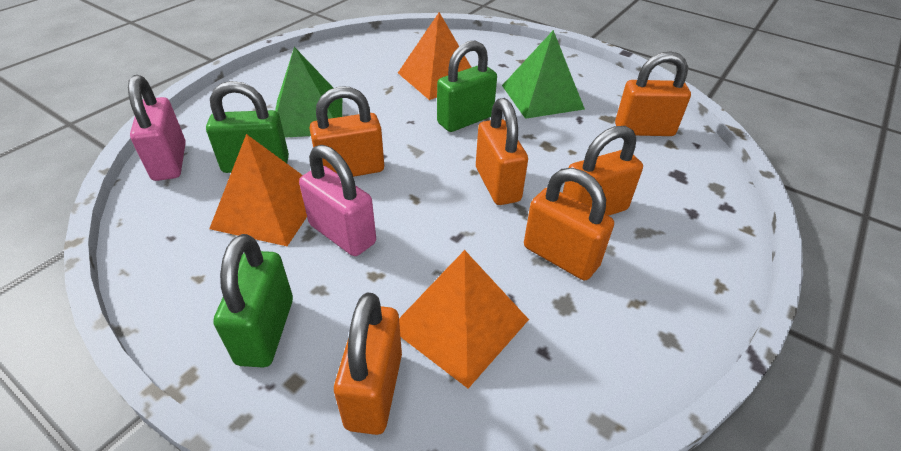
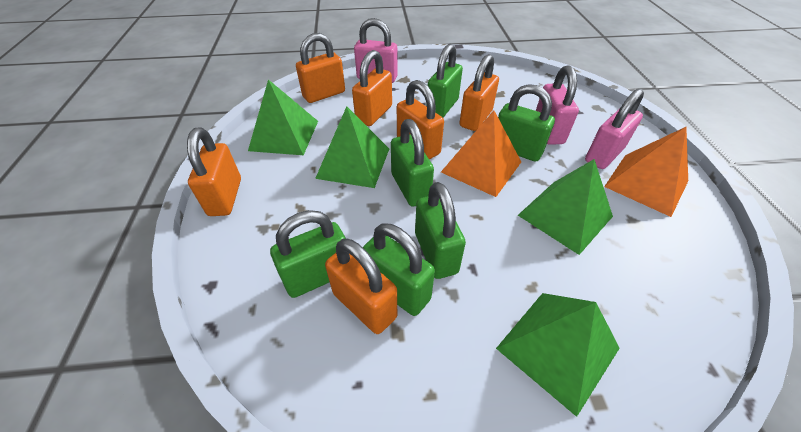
green padlock: 3 -> 6
green pyramid: 2 -> 4
orange pyramid: 3 -> 2
pink padlock: 2 -> 3

